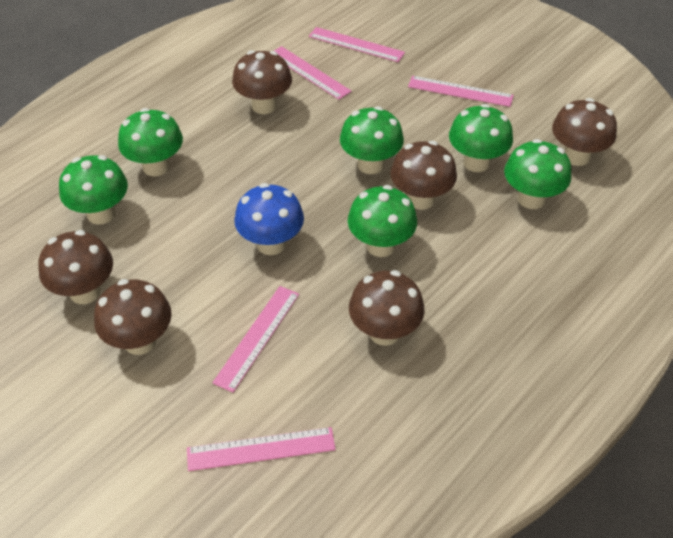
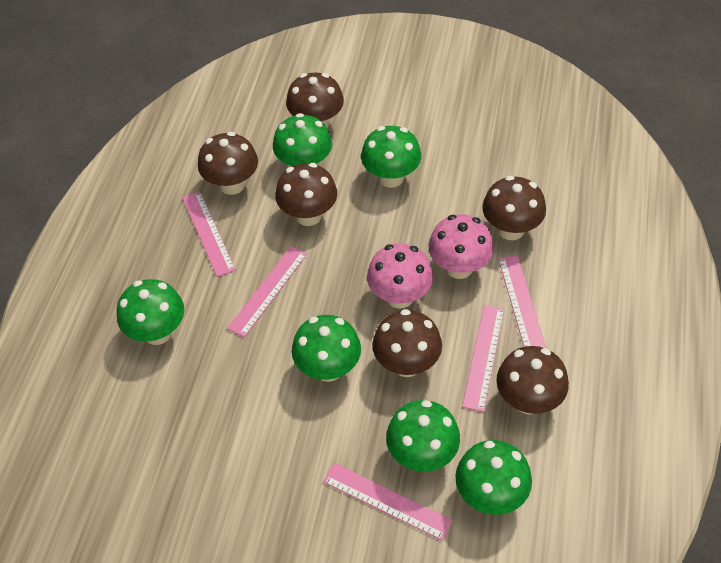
blue mushroom: 1 -> 0
pink mushroom: 0 -> 2

